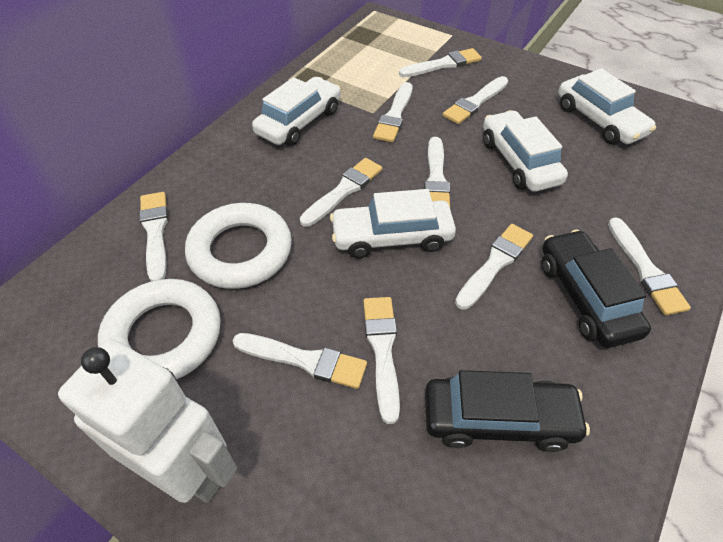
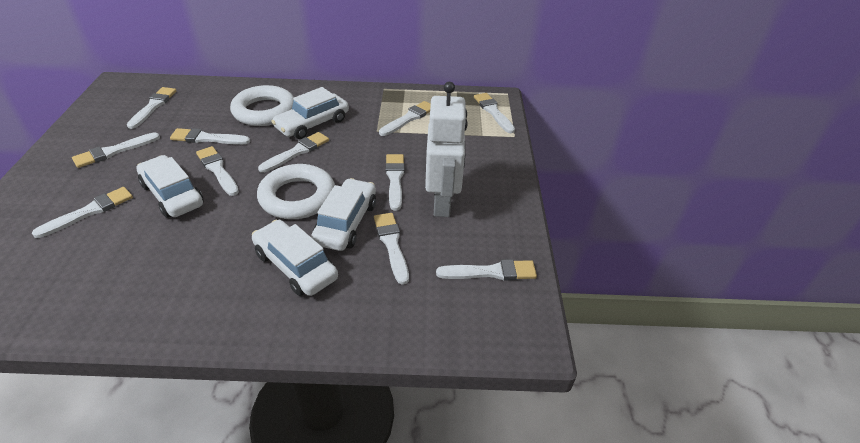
black car: 2 -> 0
white brush: 10 -> 11

